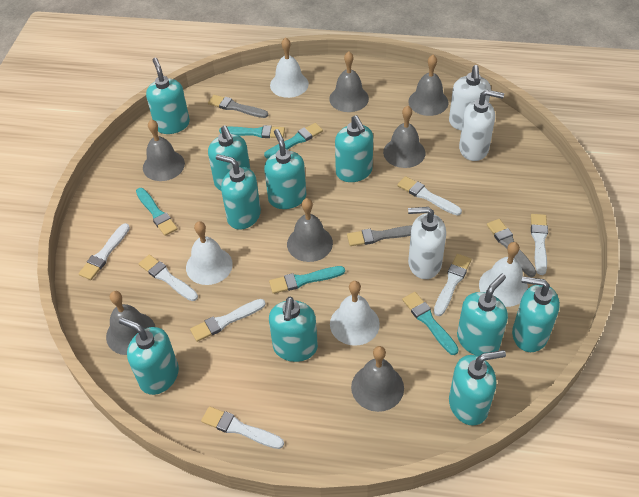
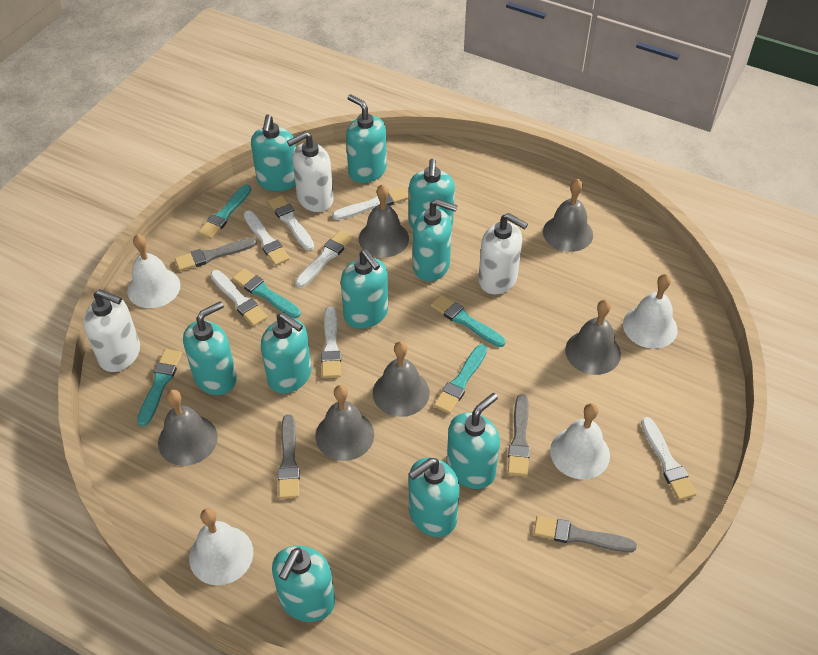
grey bell: 7 -> 6
grey brush: 3 -> 4

